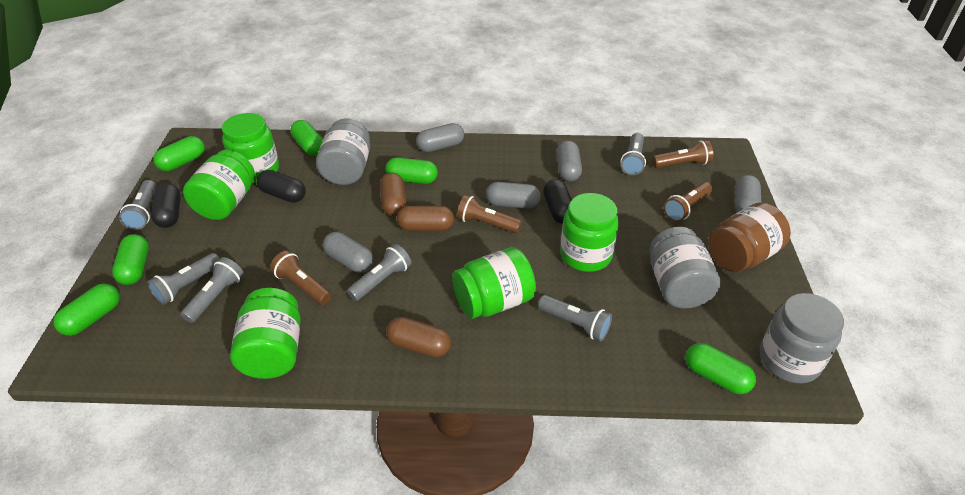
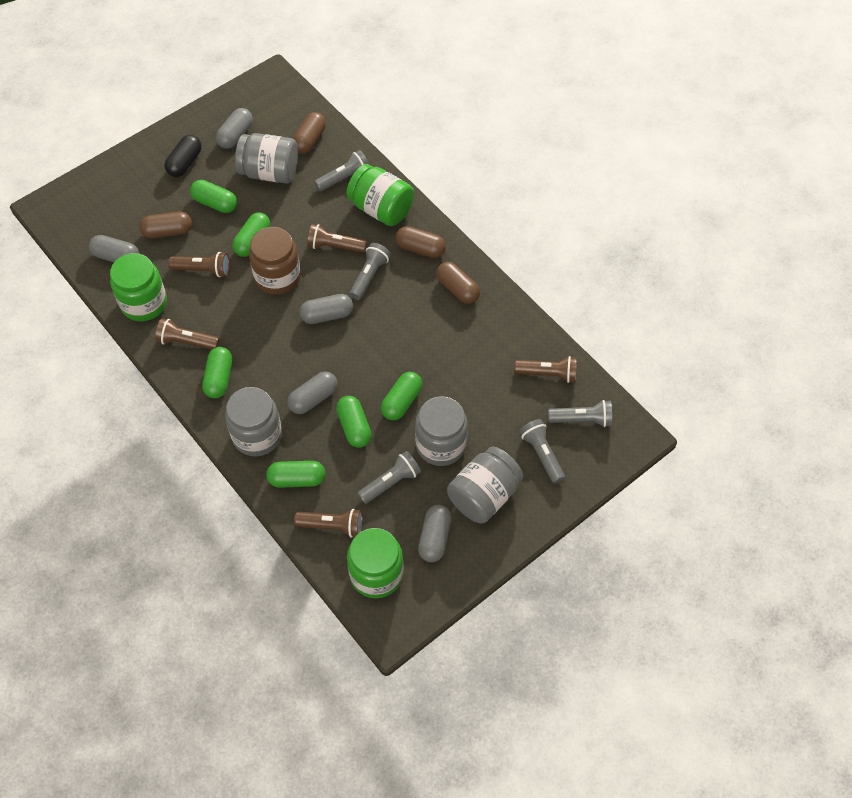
black capsule: 3 -> 1
brown capsule: 3 -> 4
brown flashlight: 4 -> 5
green jar: 5 -> 3
grey flashlight: 6 -> 5
grey jar: 3 -> 4

